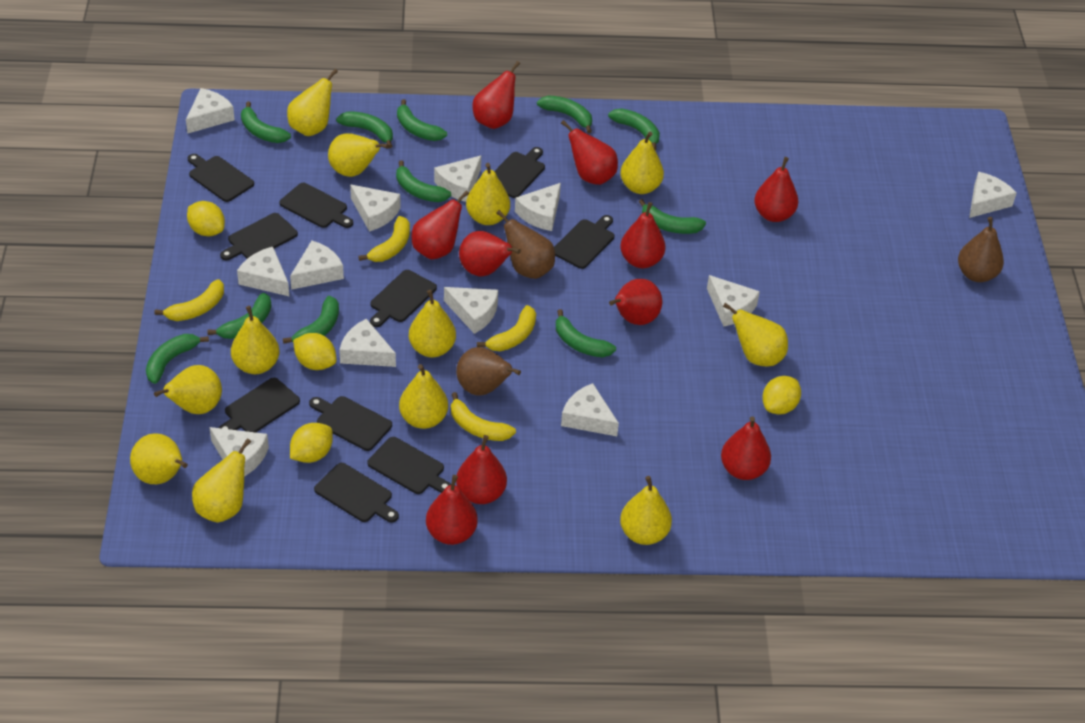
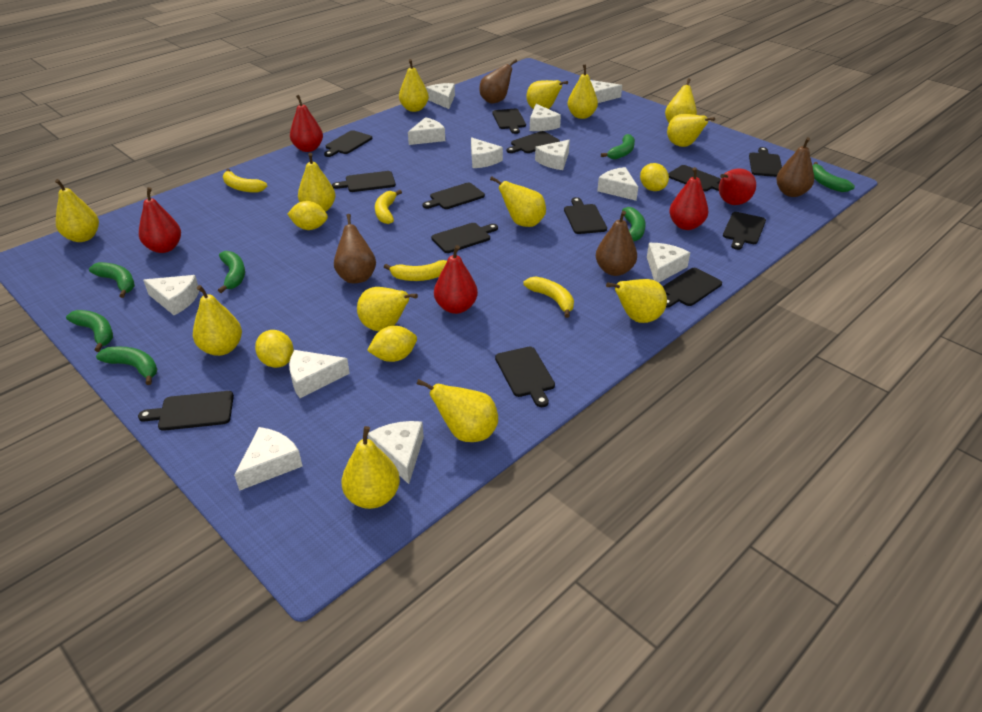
black cutting board: 10 -> 13
brown pear: 3 -> 4
green banana: 11 -> 7
red pear: 10 -> 5
yellow pear: 12 -> 13

